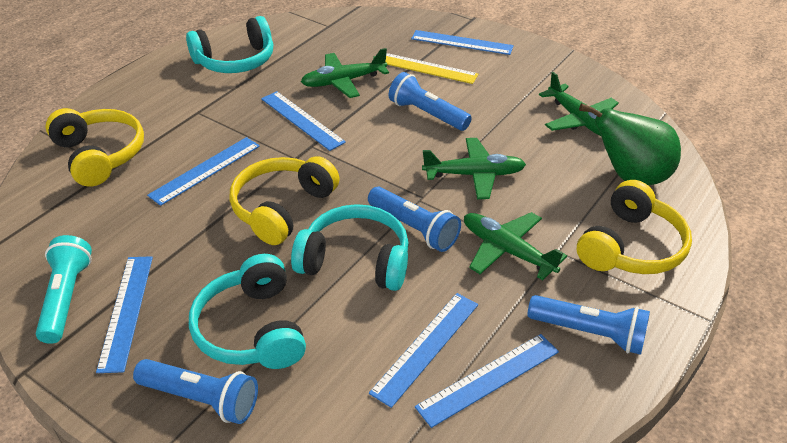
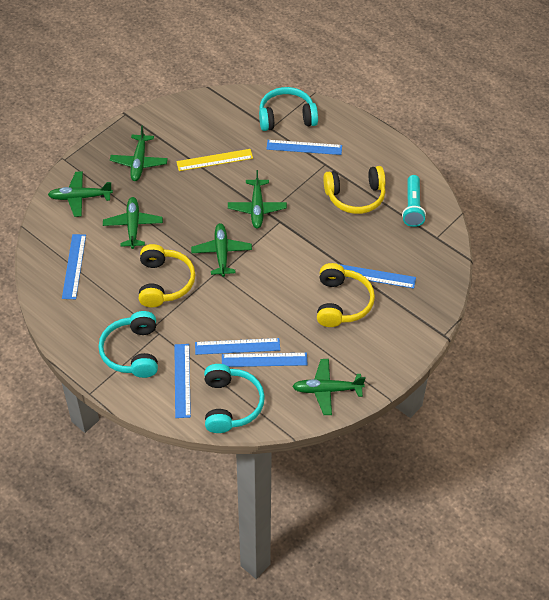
blue flashlight: 4 -> 0
green pear: 1 -> 0
green plane: 4 -> 6

